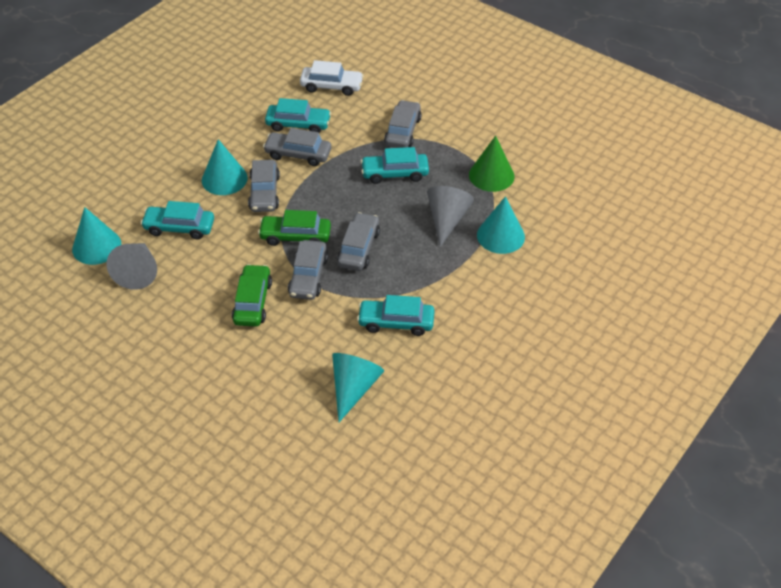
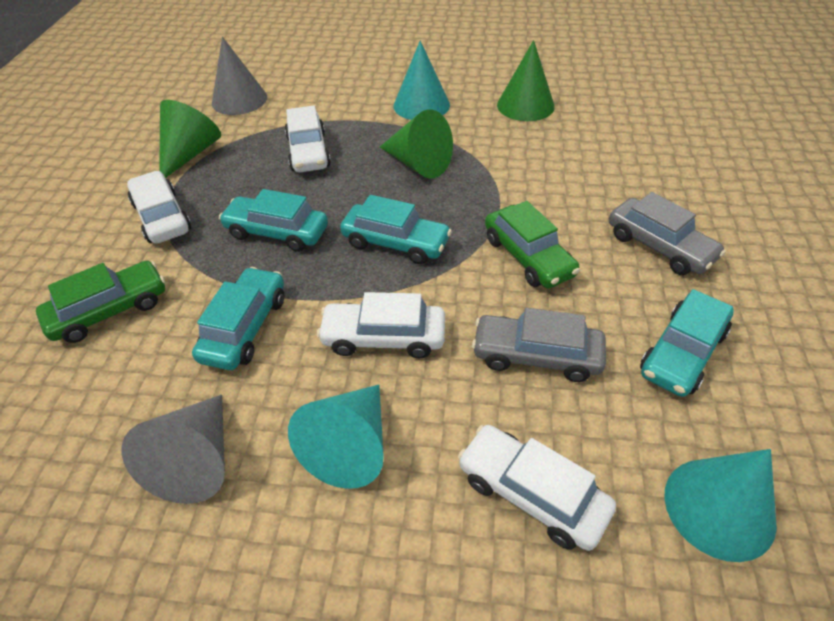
green cone: 1 -> 3
grey car: 5 -> 2
turquoise cone: 4 -> 3
white car: 1 -> 4

